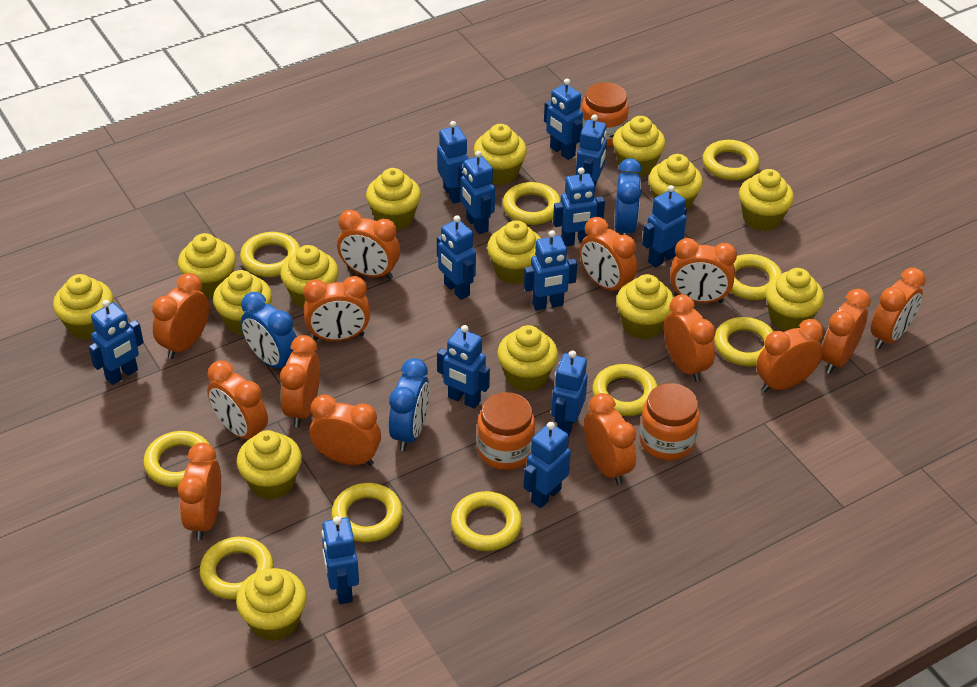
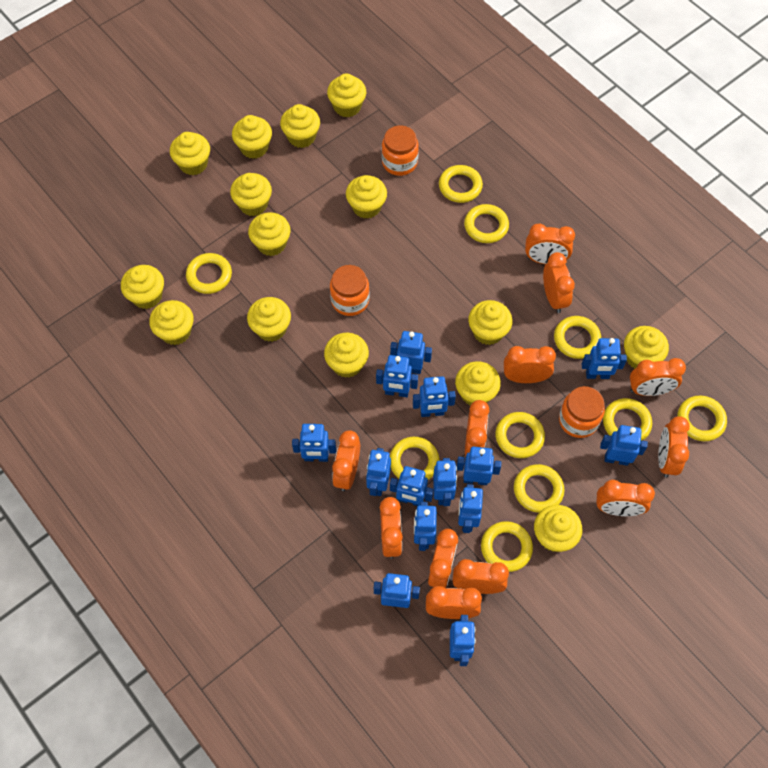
blue clock: 3 -> 0
blue robot: 13 -> 14
orange clock: 14 -> 12

